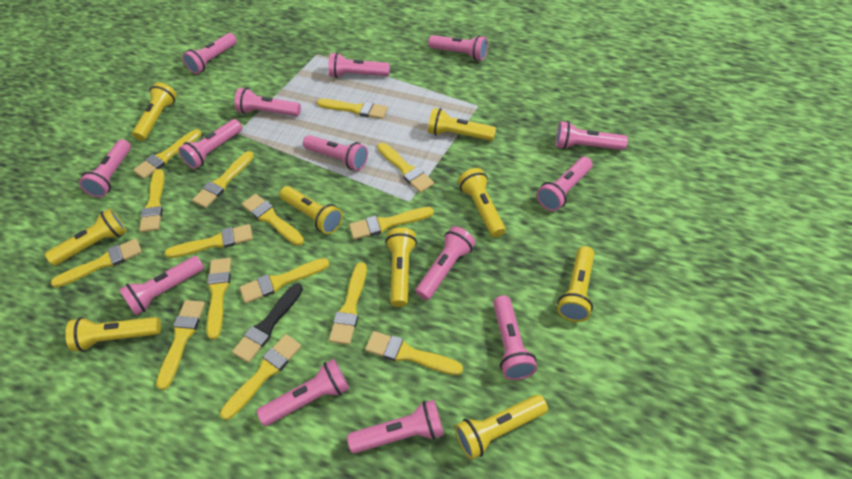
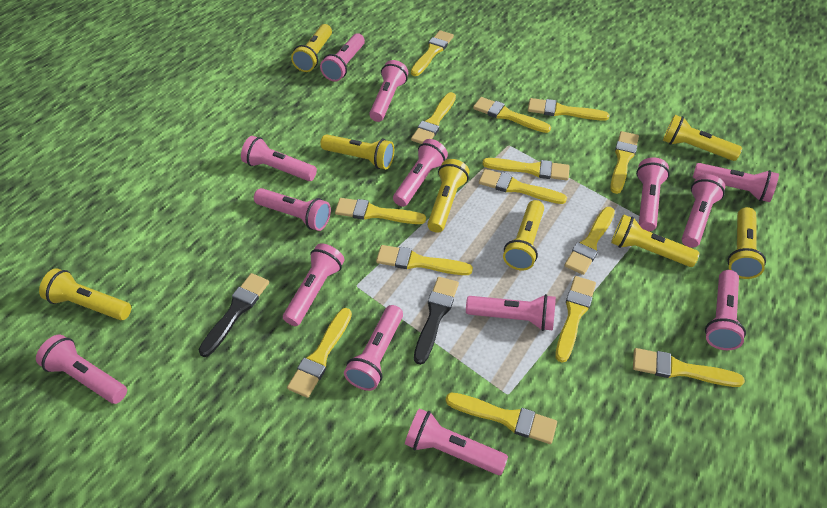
black brush: 1 -> 2
yellow brush: 15 -> 14
yellow flashlight: 9 -> 8

